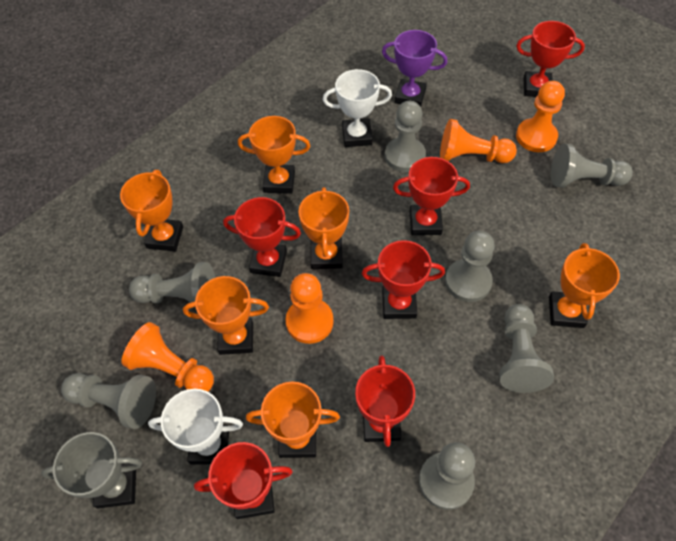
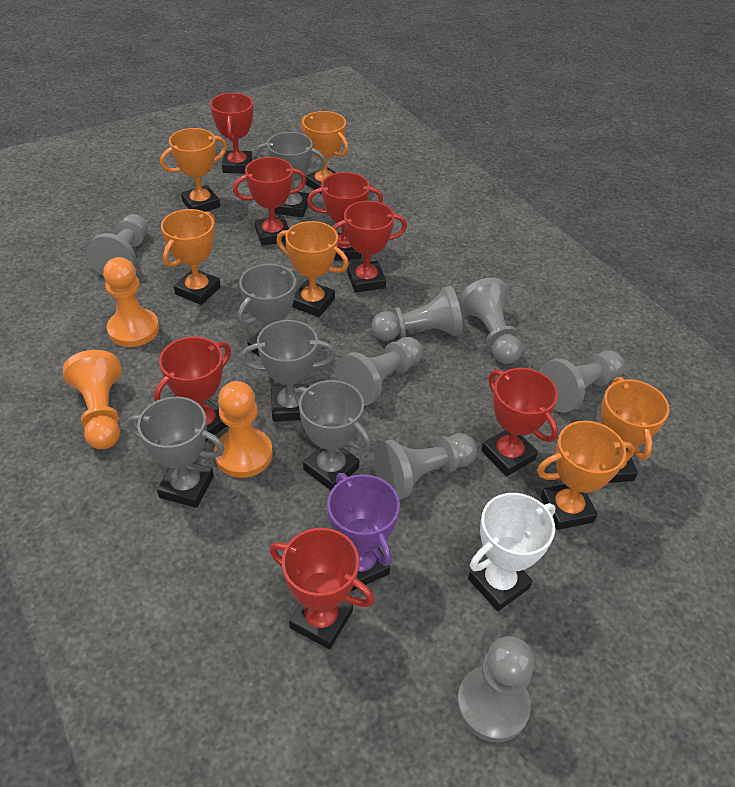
grey trophy: 1 -> 5
orange pawn: 4 -> 3
red trophy: 6 -> 7
white trophy: 2 -> 1

